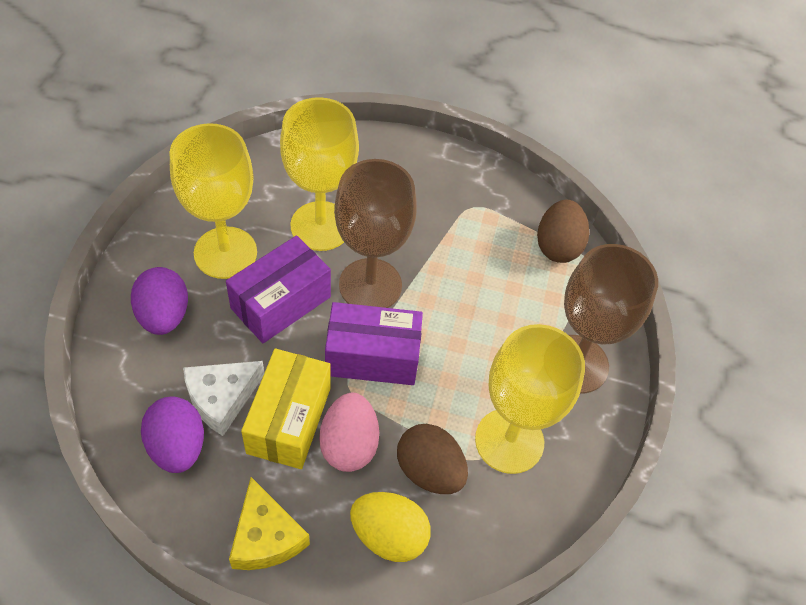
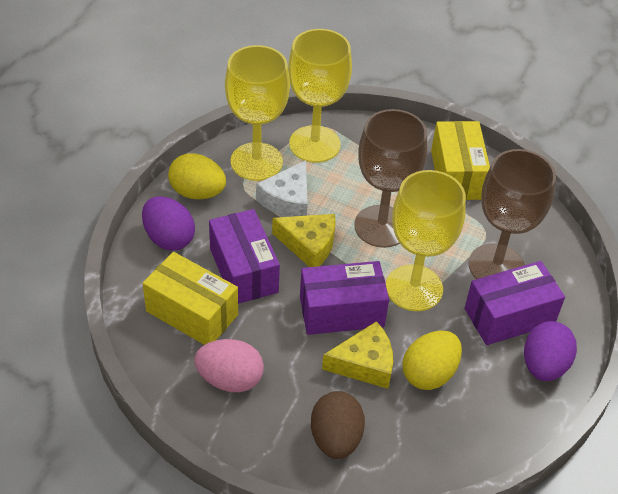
brown egg: 2 -> 1
purple box: 2 -> 3
yellow box: 1 -> 2
yellow cheese: 1 -> 2
yellow egg: 1 -> 2

